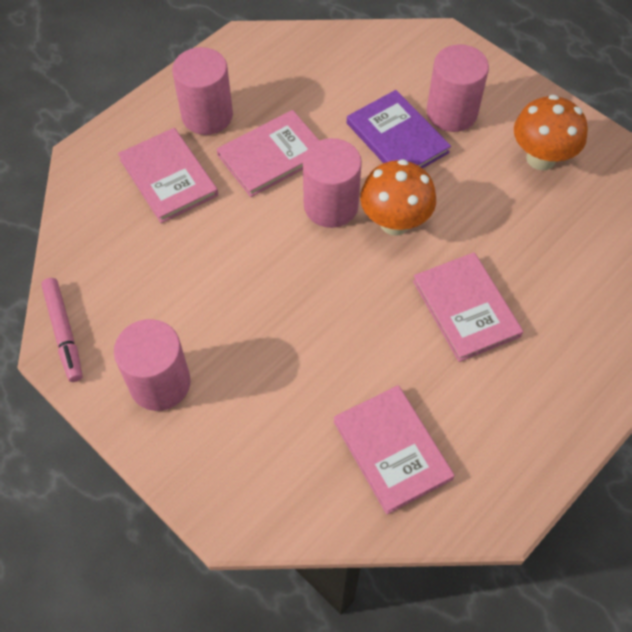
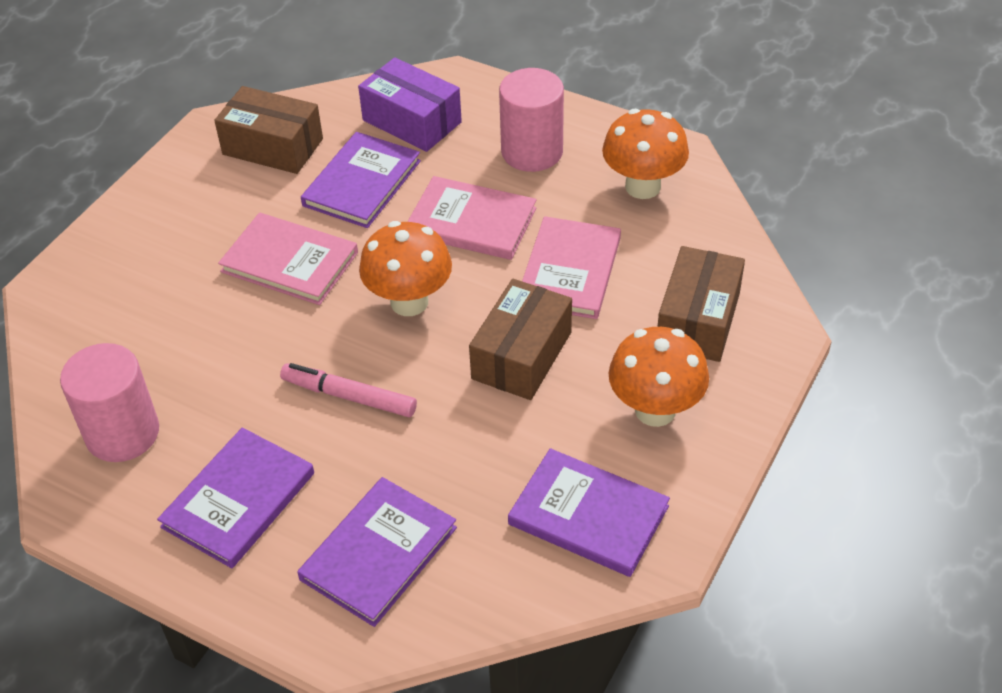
brown box: 0 -> 3
orange mushroom: 2 -> 3
pink book: 4 -> 3
pink cylinder: 4 -> 2
purple book: 1 -> 4
purple box: 0 -> 1

